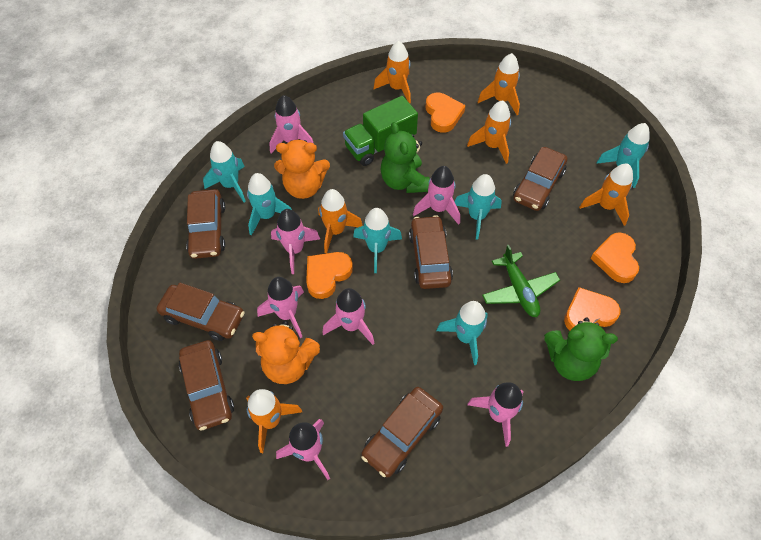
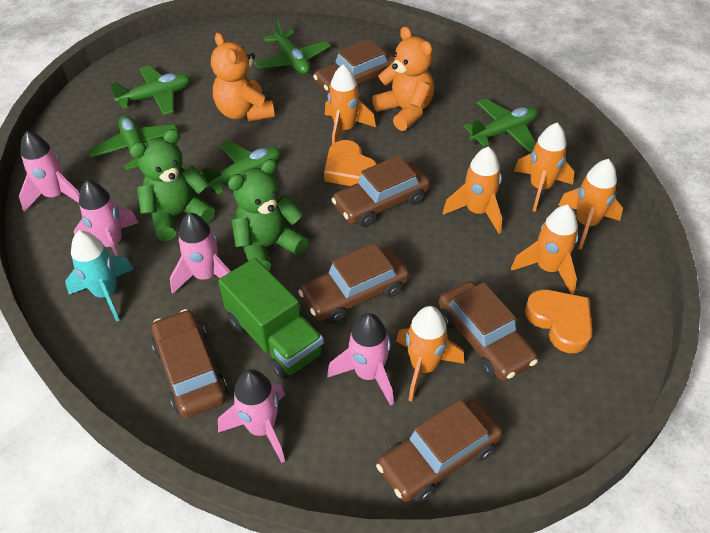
green plane: 1 -> 5
orange heart: 4 -> 2
pink rocket: 7 -> 5
turquoise rocket: 6 -> 1

